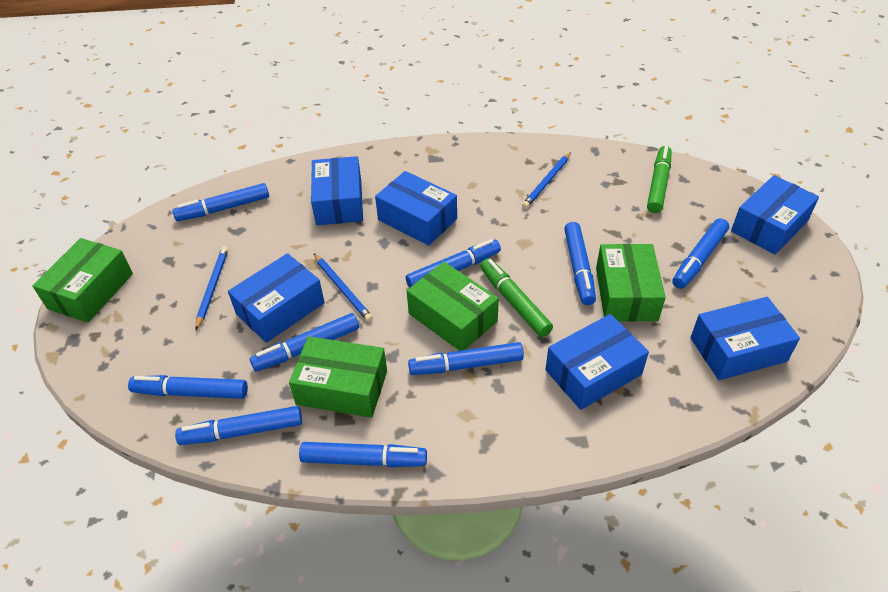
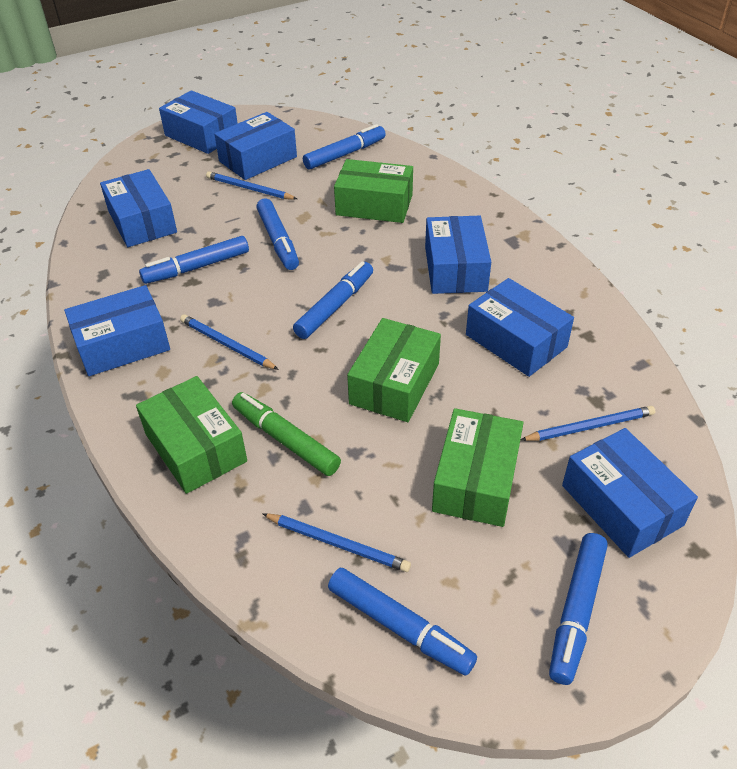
blue box: 6 -> 7
blue marker: 9 -> 6
blue pencil: 3 -> 4
green marker: 2 -> 1

